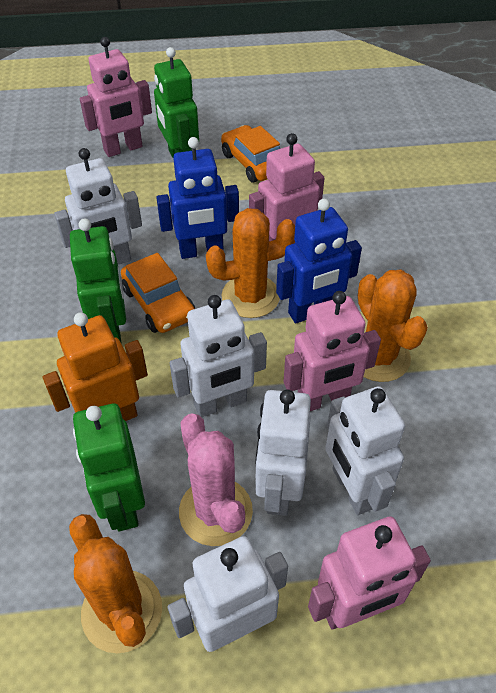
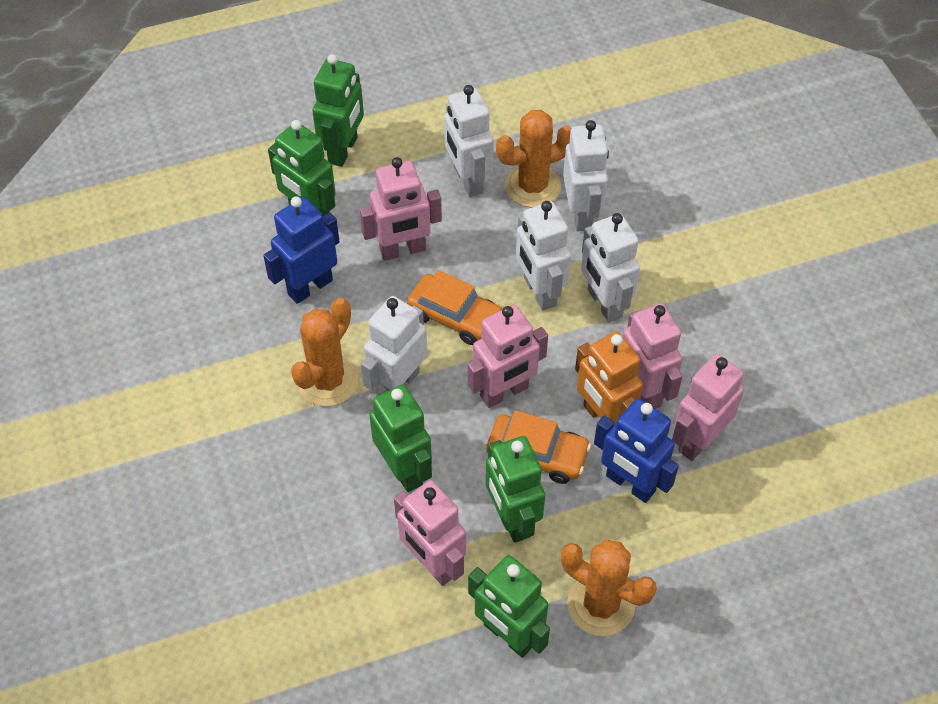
green robot: 3 -> 5
pink cactus: 1 -> 0
pink robot: 4 -> 5

